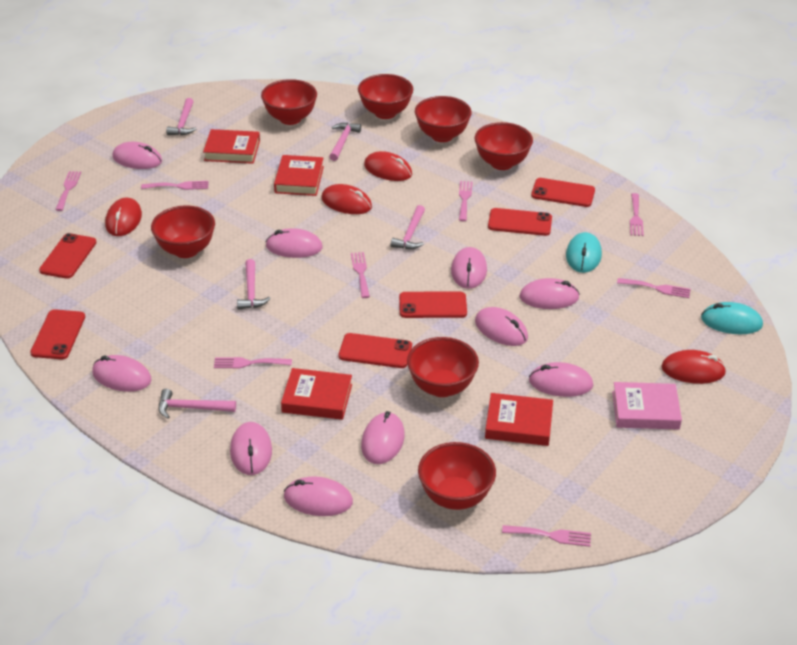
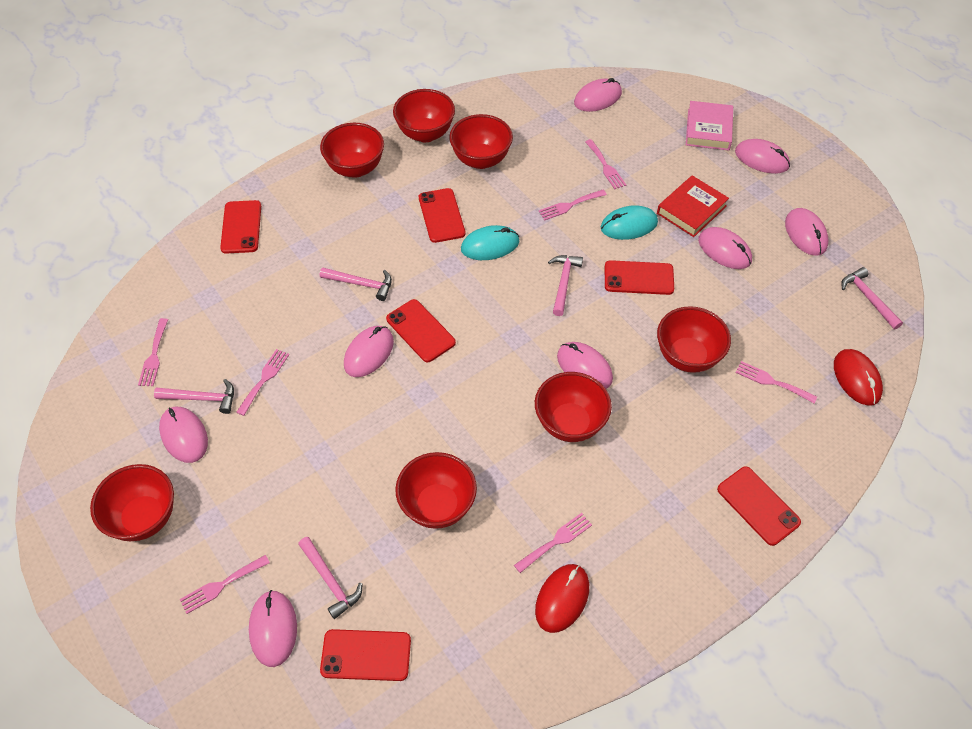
pink fork: 8 -> 7
pink mouse: 10 -> 8
red book: 4 -> 1
red mouse: 4 -> 2

